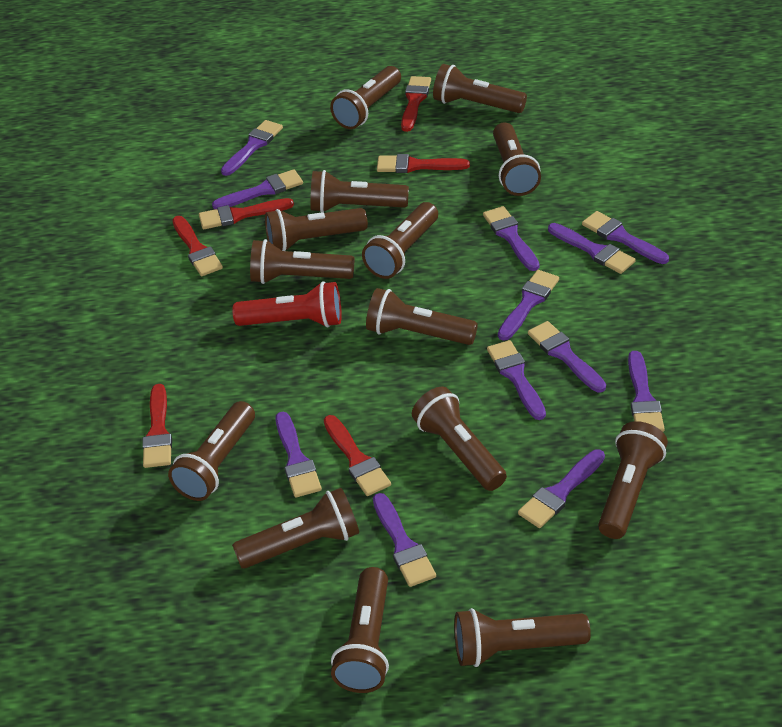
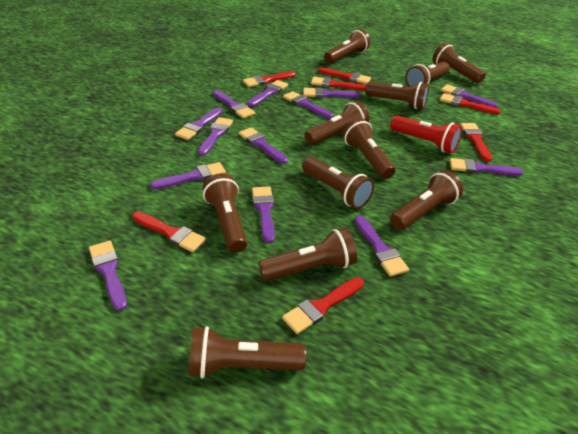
brown flashlight: 14 -> 11
purple brush: 12 -> 13
red brush: 6 -> 7

